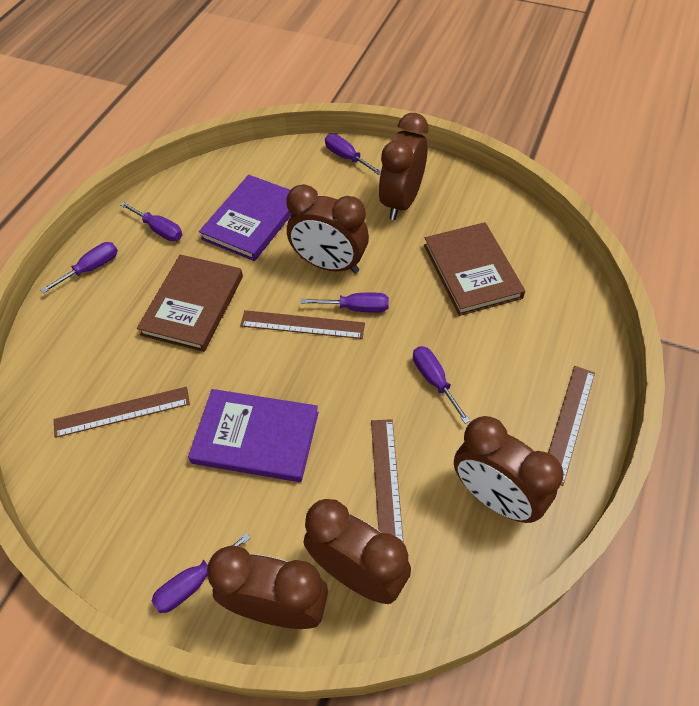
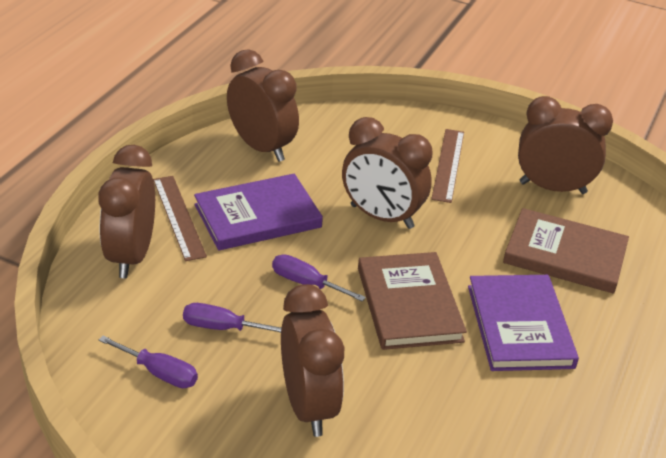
brown ruler: 4 -> 2
purple screwdriver: 6 -> 3

